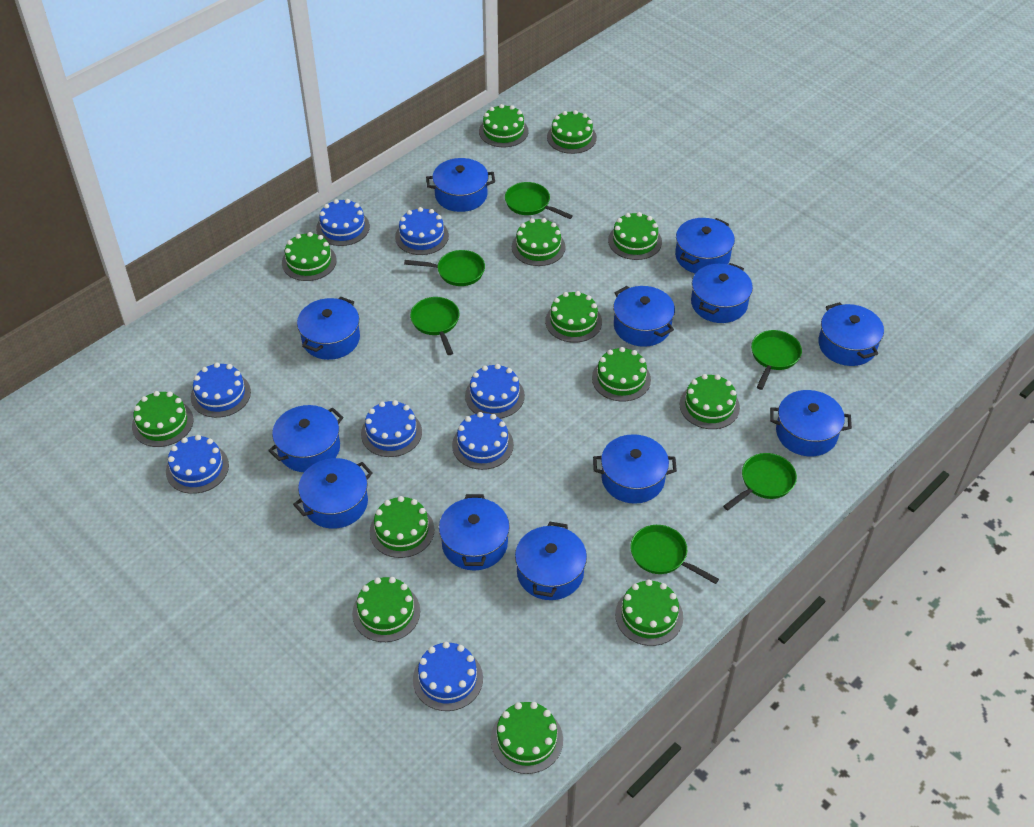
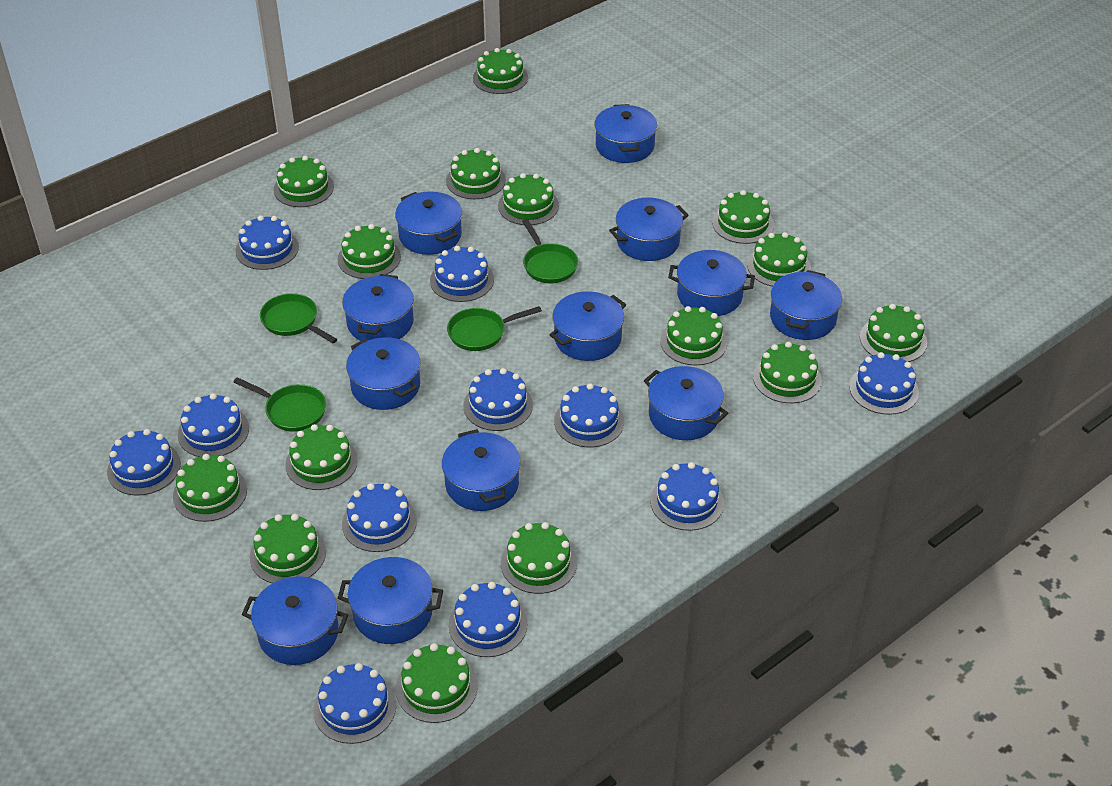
blue cake: 8 -> 11
green cake: 13 -> 15
green pan: 6 -> 4

